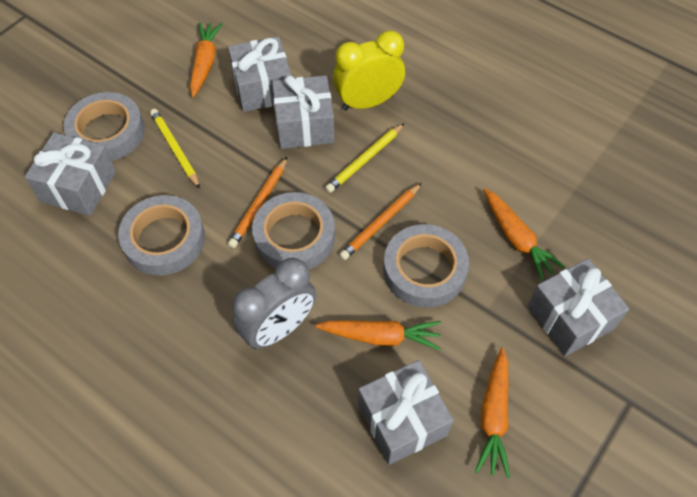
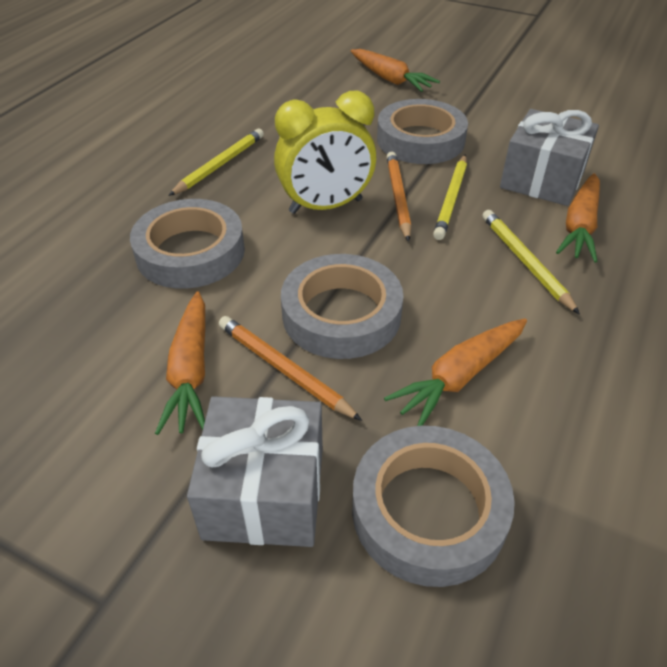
grey clock: 1 -> 0
grey gift: 5 -> 2
yellow pencil: 2 -> 3

